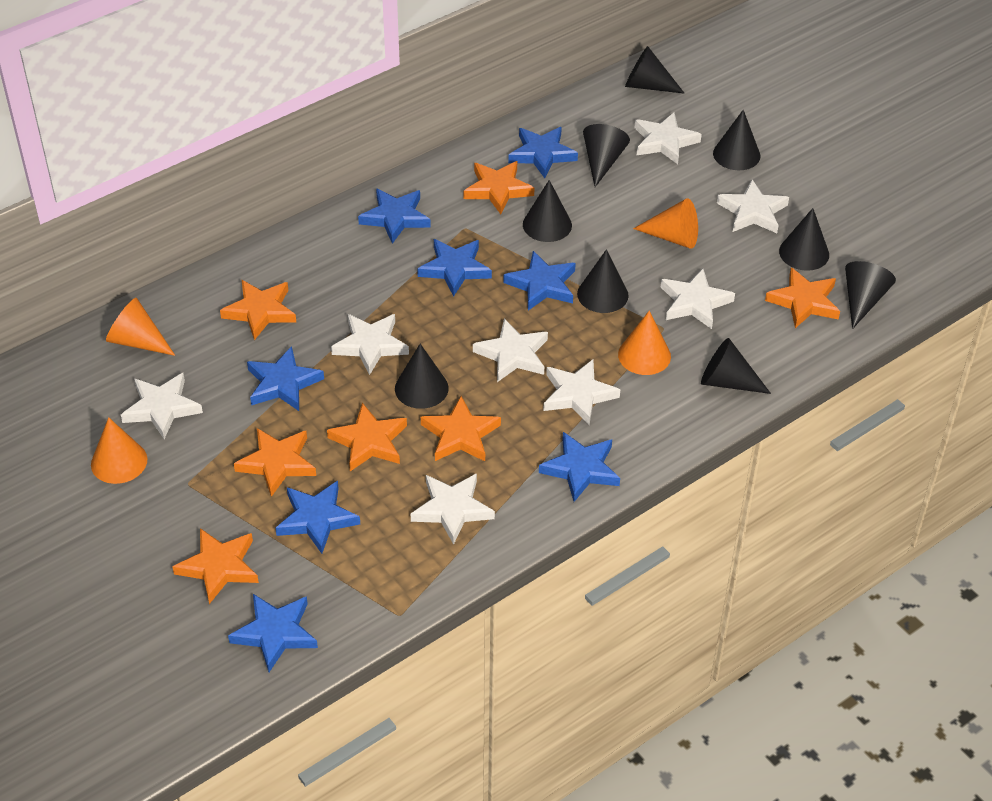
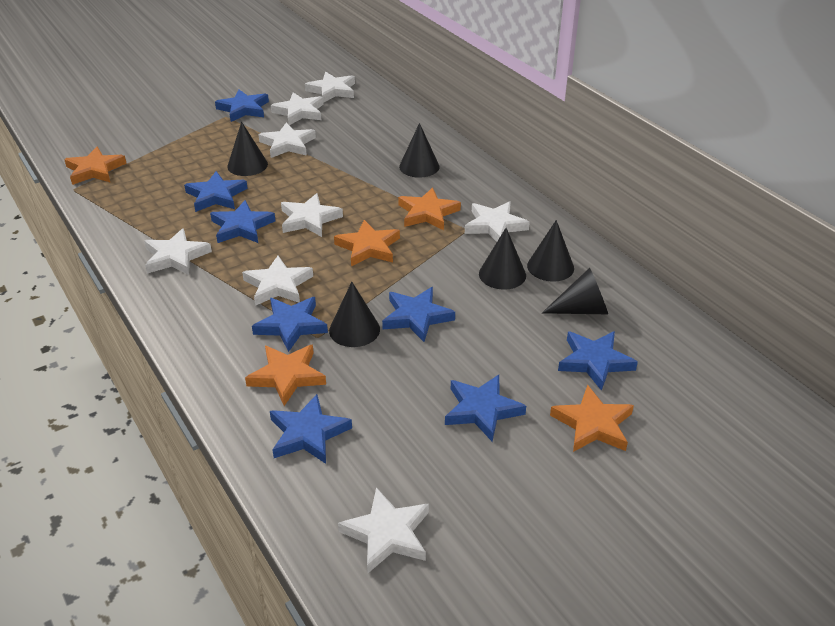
black cone: 9 -> 6
orange cone: 4 -> 0
orange star: 7 -> 5

